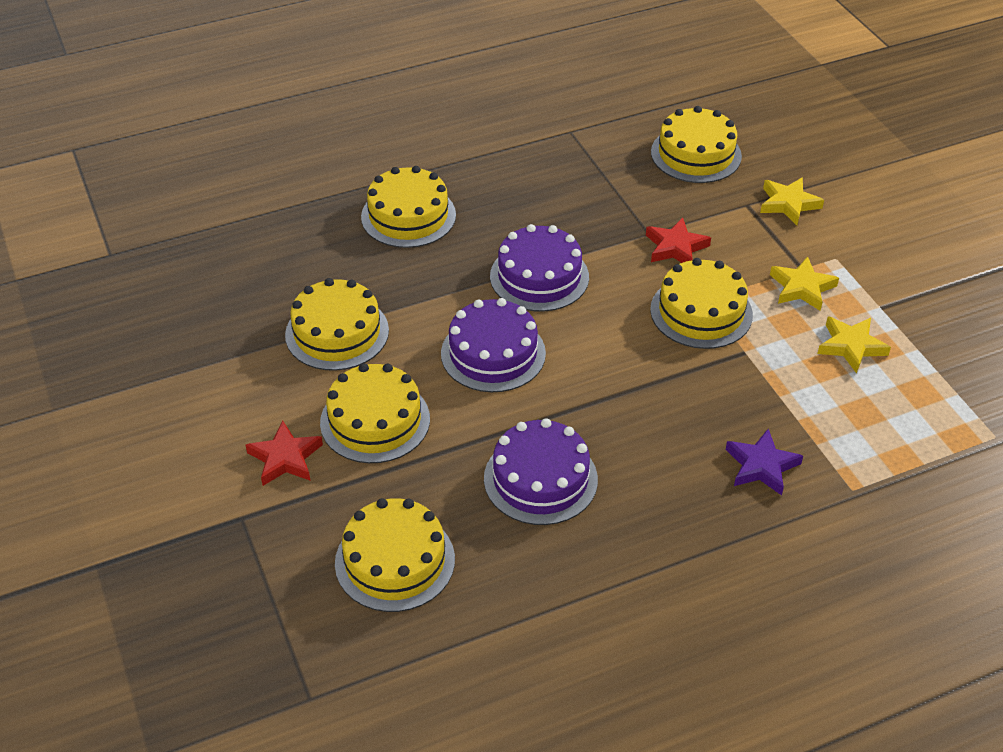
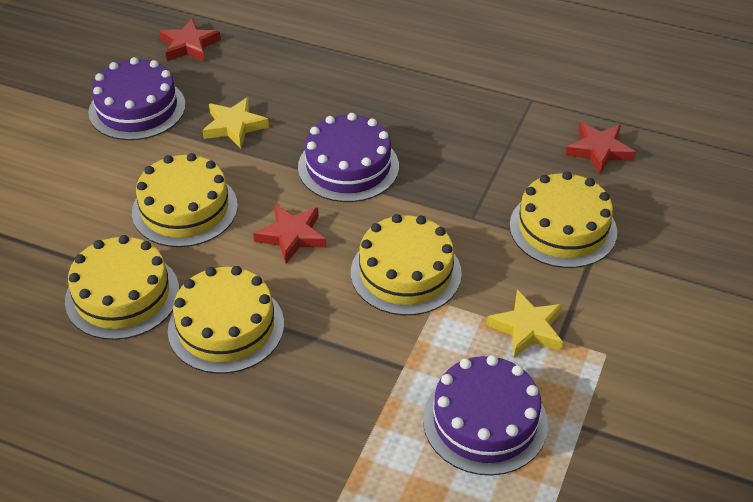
purple star: 1 -> 0
red star: 2 -> 3
yellow cake: 6 -> 5
yellow star: 3 -> 2

